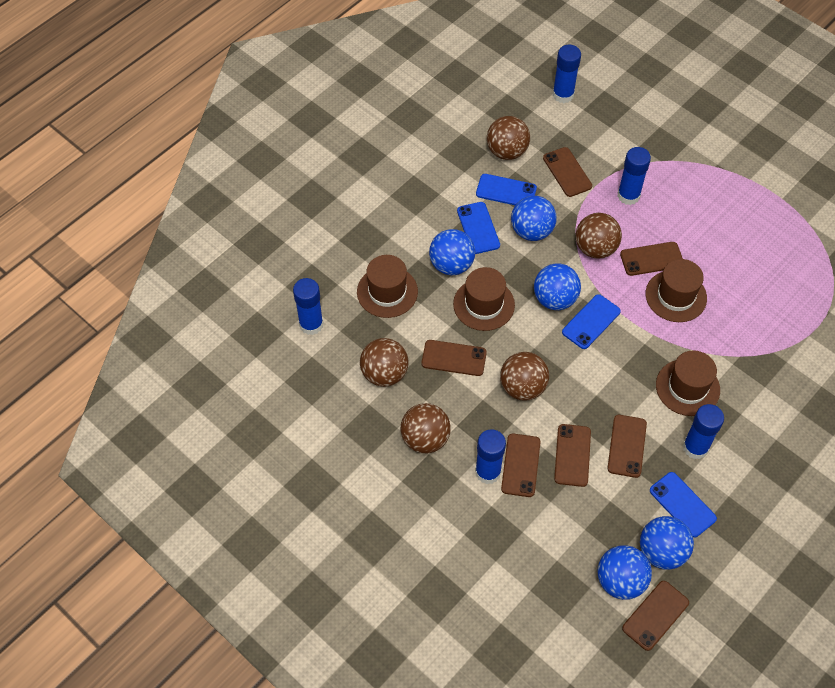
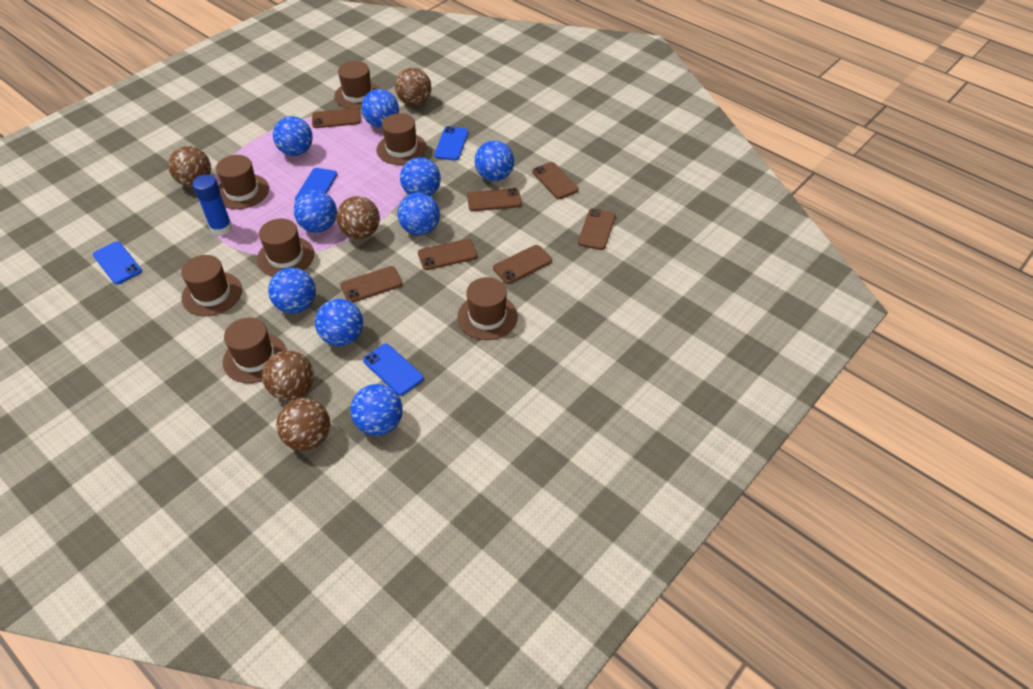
blue ball: 5 -> 9
blue glue stick: 5 -> 1
brown hat: 4 -> 7

